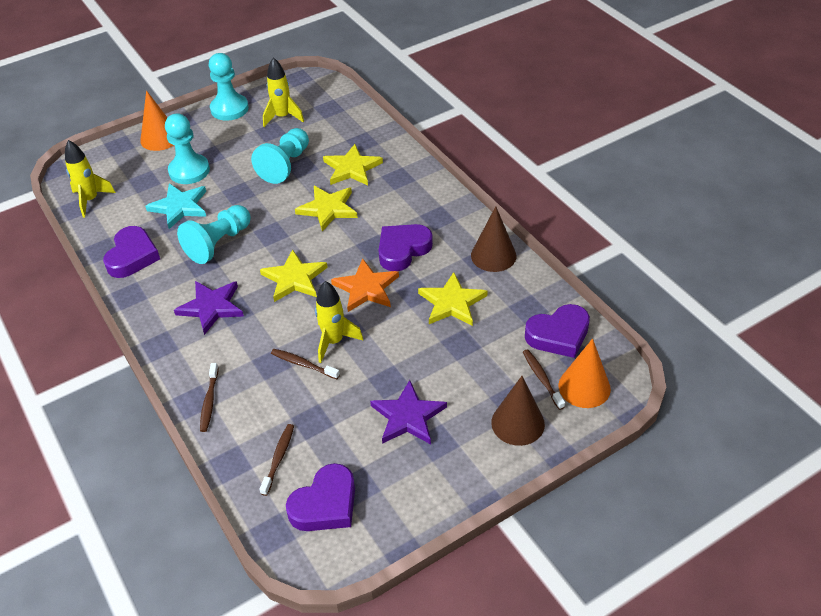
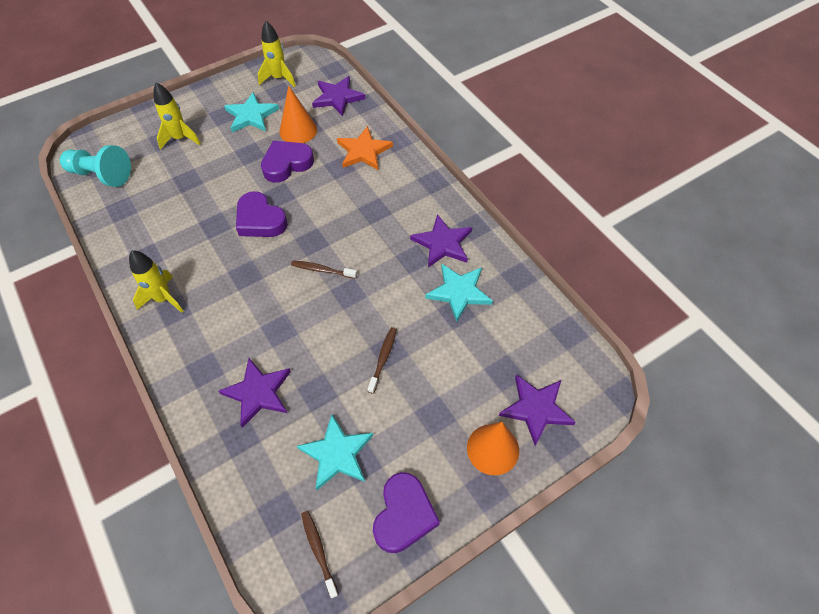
brown cone: 2 -> 0
brown toothbrush: 4 -> 3
purple heart: 4 -> 3
purple star: 2 -> 4
turquoise pawn: 4 -> 1
turquoise star: 1 -> 3
yellow star: 4 -> 0

